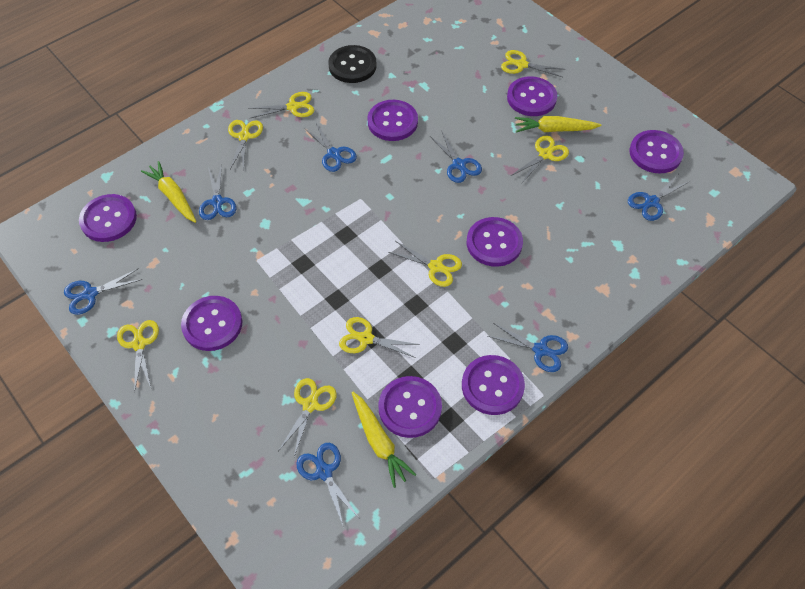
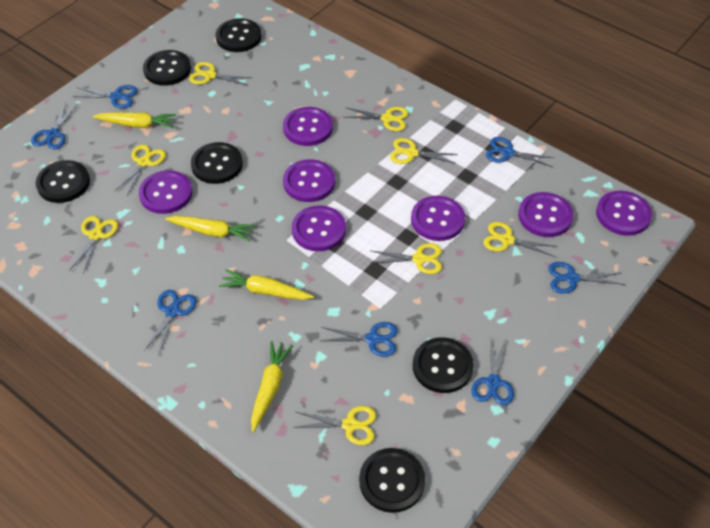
black button: 1 -> 6
purple button: 8 -> 7
yellow carrot: 3 -> 4

